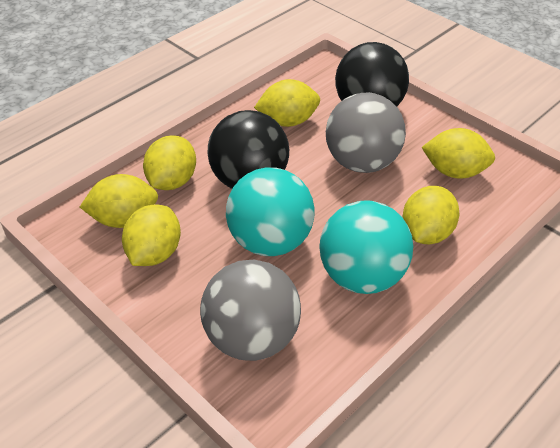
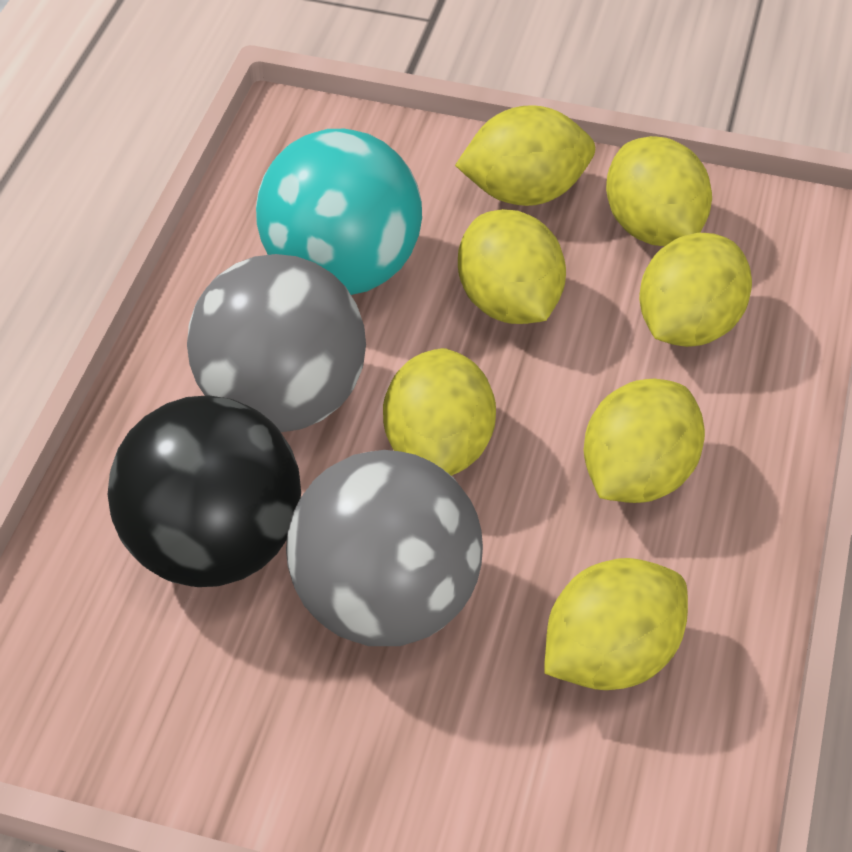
black ball: 2 -> 1
turquoise ball: 2 -> 1
yellow lemon: 6 -> 7

